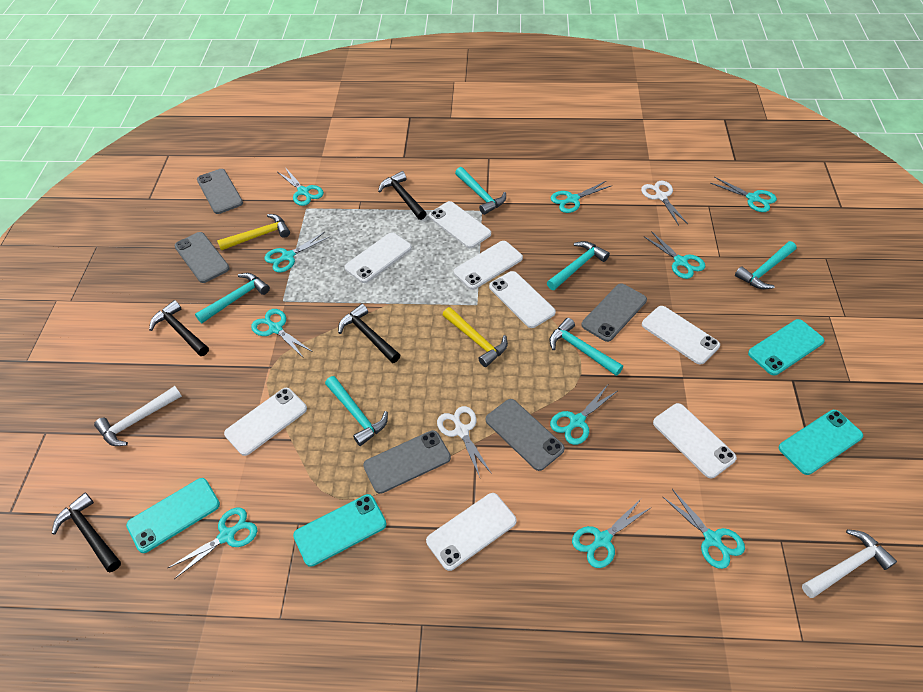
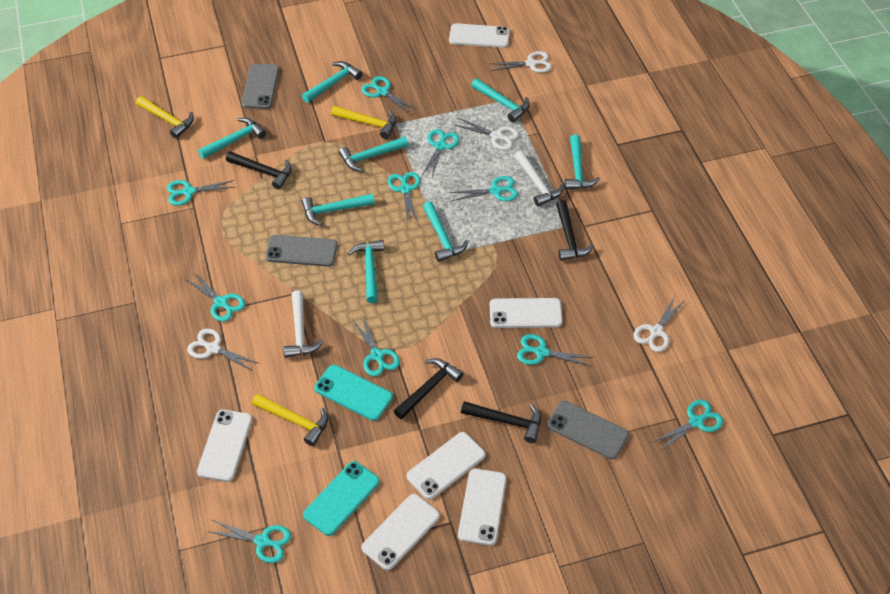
grey phone: 5 -> 3
turquoise hammer: 6 -> 8
turquoise phone: 4 -> 2
white phone: 8 -> 6
white scissors: 2 -> 4
yellow hammer: 2 -> 3

